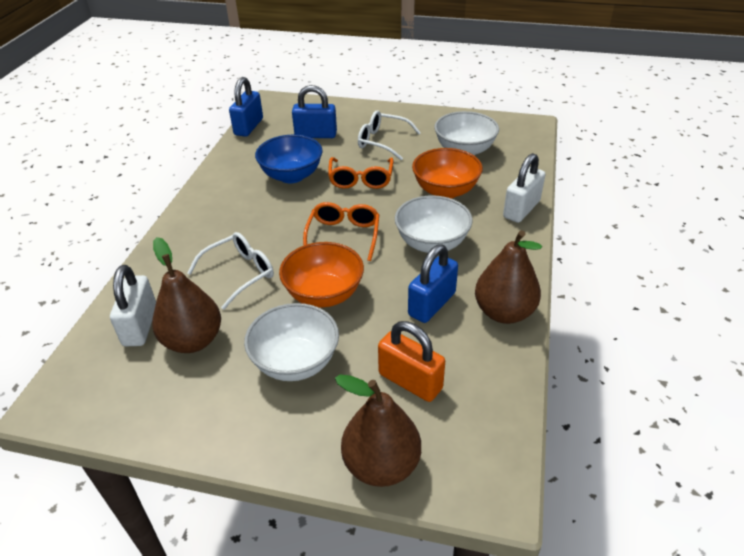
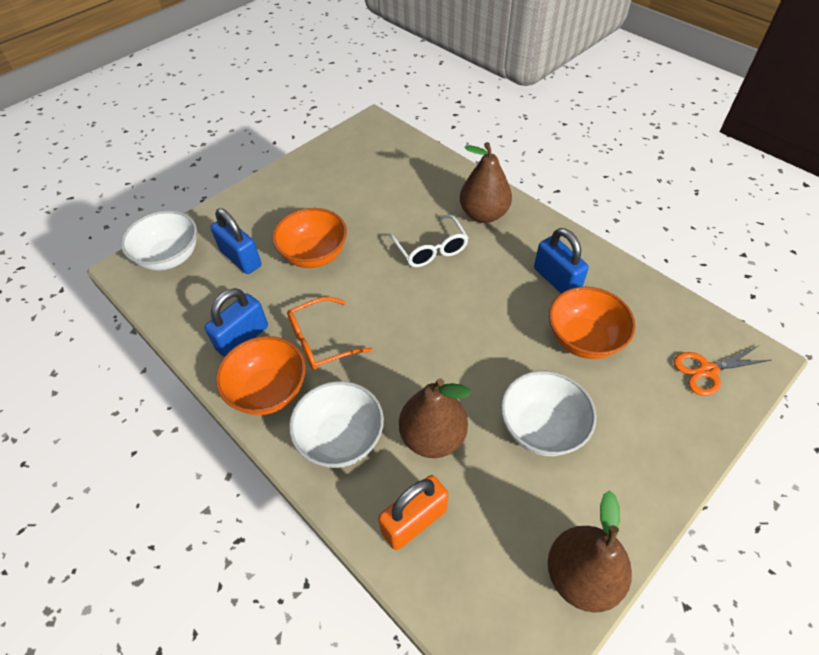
blue bowl: 1 -> 0
orange bowl: 2 -> 3
orange glasses: 2 -> 1
orange scissors: 0 -> 1
white glasses: 2 -> 1
white padlock: 2 -> 0

